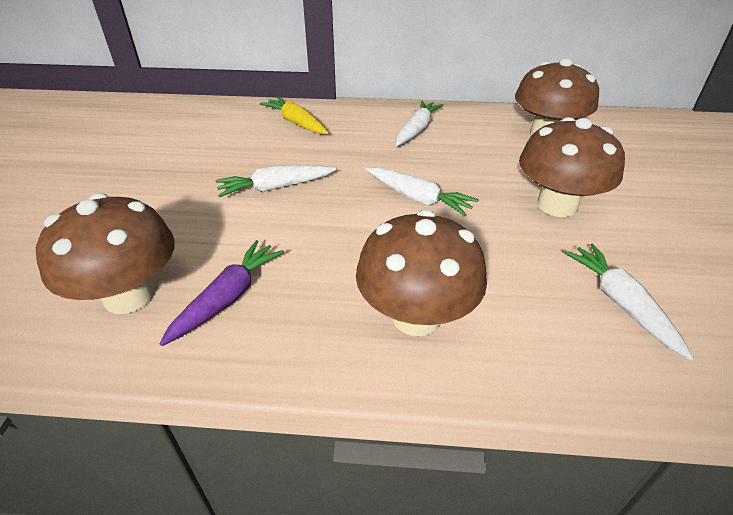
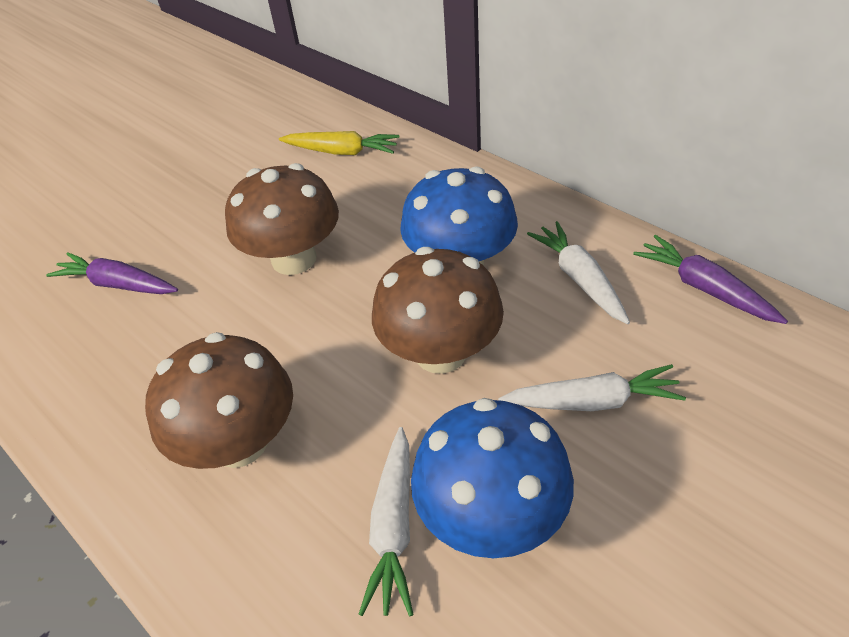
blue mushroom: 0 -> 2
brown mushroom: 4 -> 3
purple carrot: 1 -> 2
white carrot: 4 -> 3

